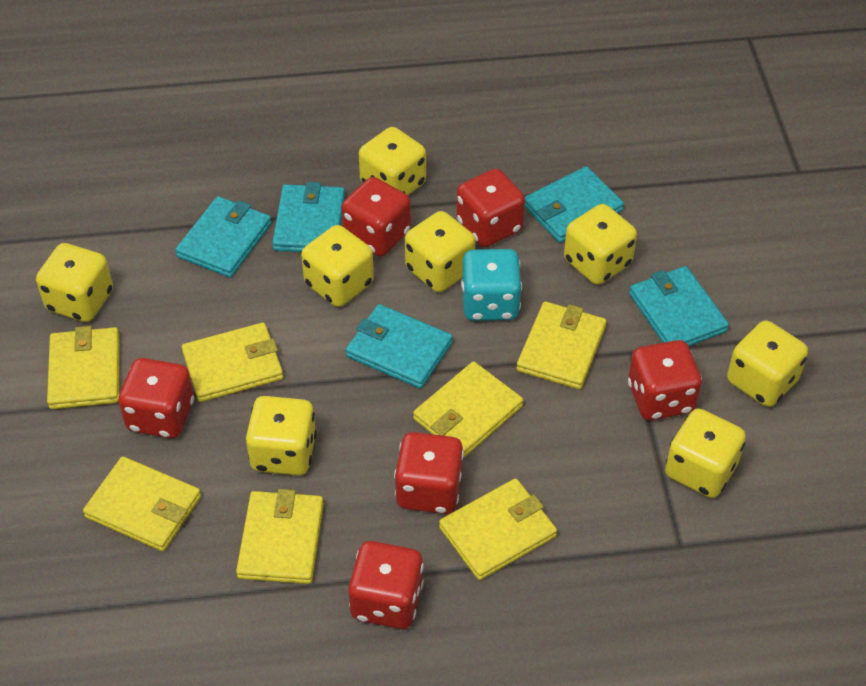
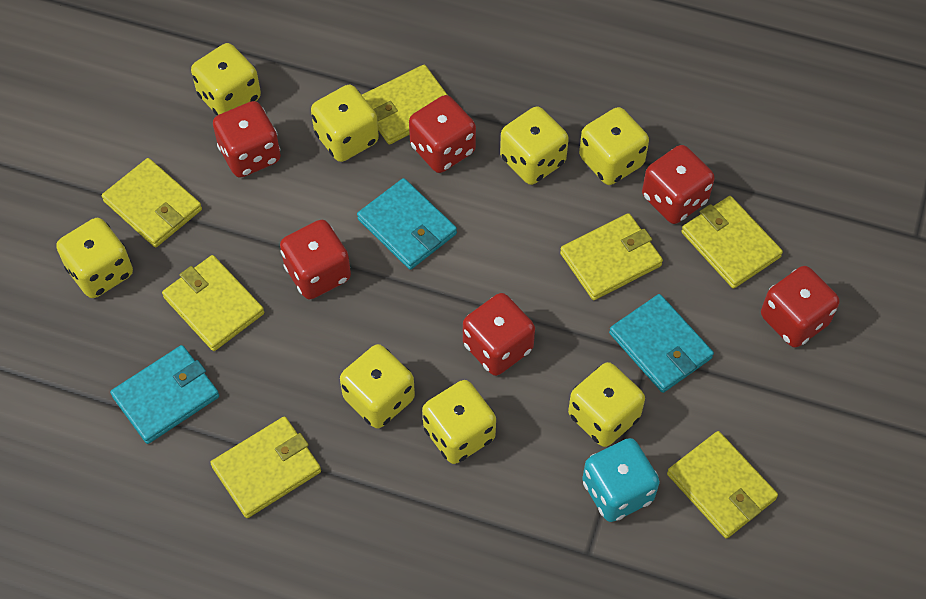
turquoise wallet: 5 -> 3

